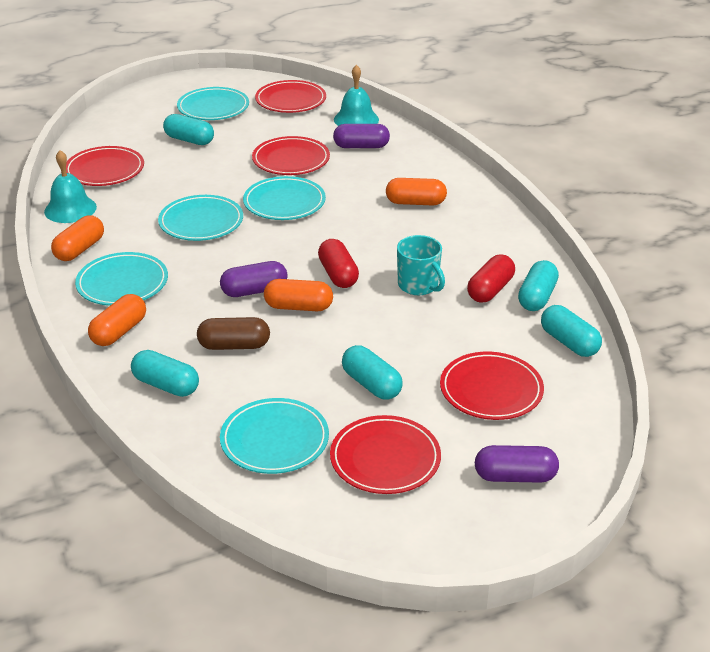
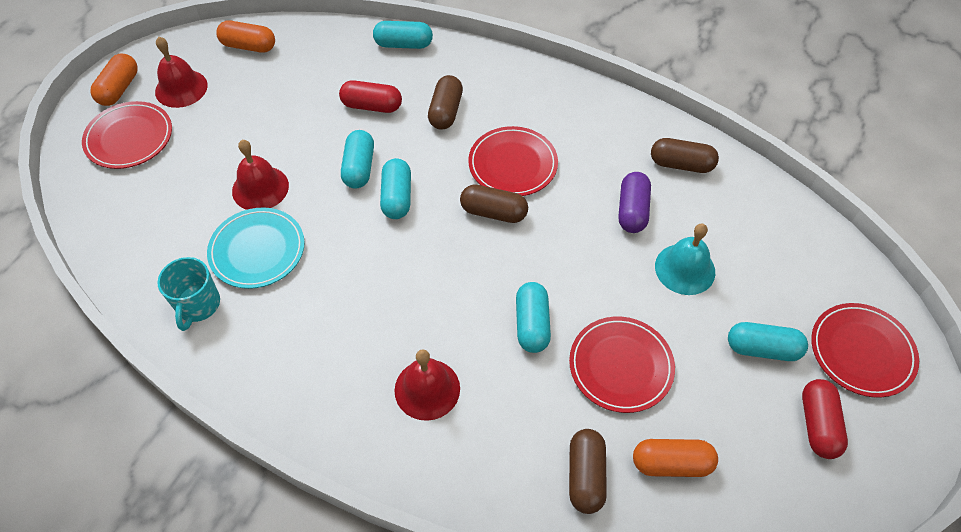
brown capsule: 1 -> 4
orange capsule: 4 -> 3
purple capsule: 3 -> 1
red bell: 0 -> 3
red plate: 5 -> 4
turquoise bell: 2 -> 1
turquoise plate: 5 -> 1

